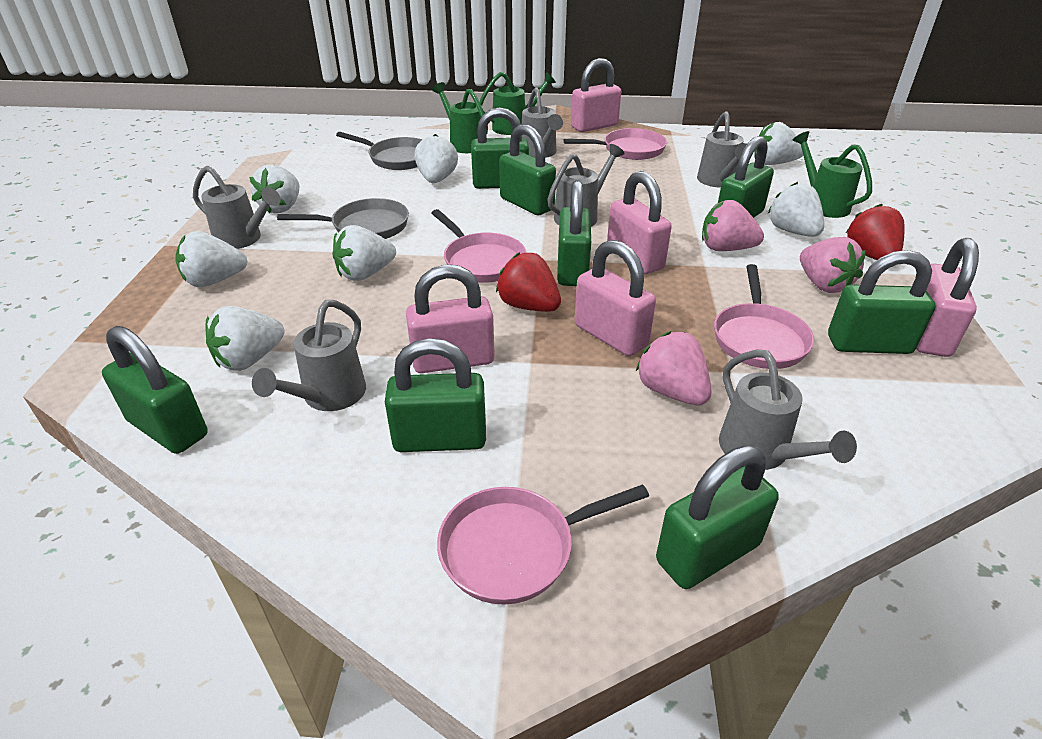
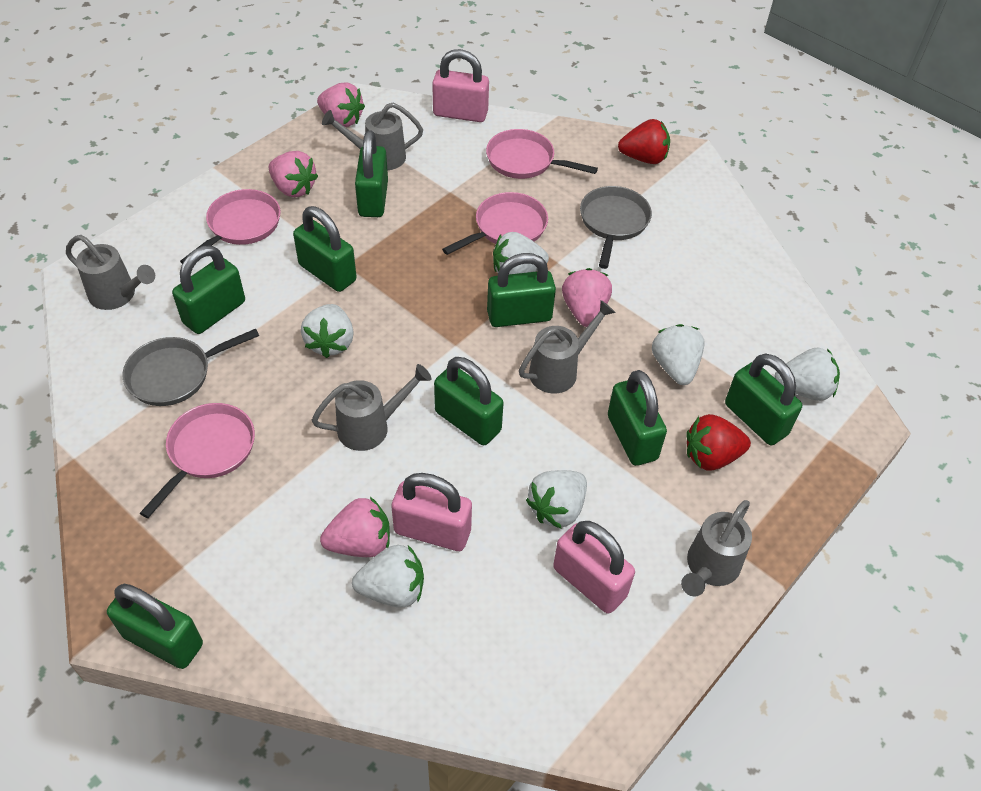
green watering can: 3 -> 0
grey watering can: 6 -> 5
pink padlock: 5 -> 3
pink strawberry: 3 -> 4
white strawberry: 7 -> 6

